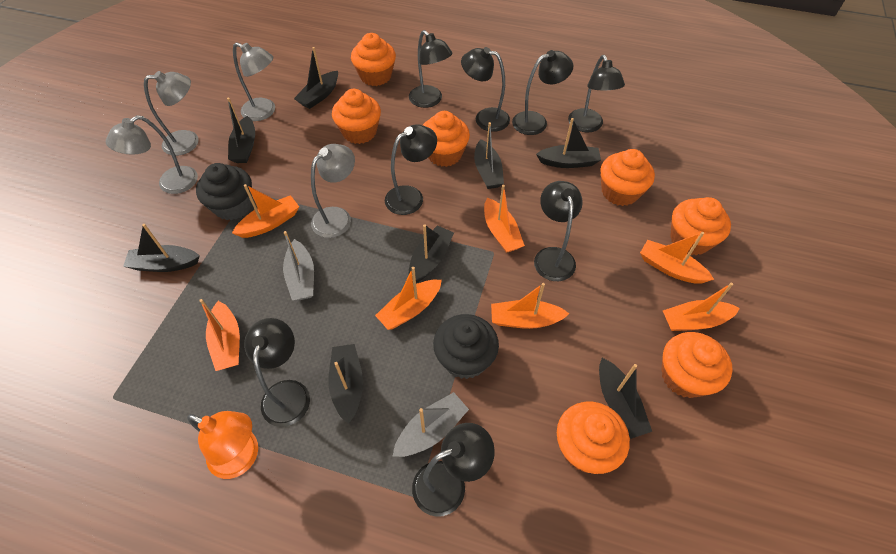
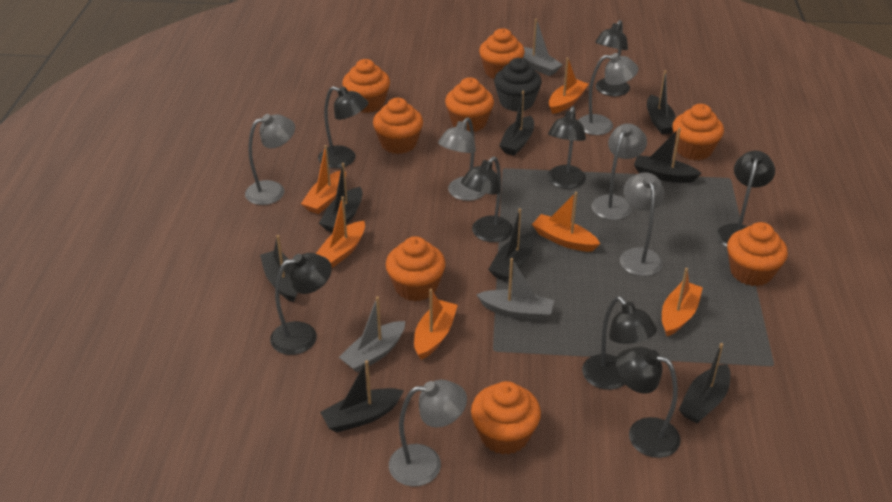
black cupcake: 2 -> 1
grey boat: 2 -> 3
grey lamp: 4 -> 6
orange boat: 7 -> 6
orange cupcake: 7 -> 8
orange lamp: 1 -> 0

